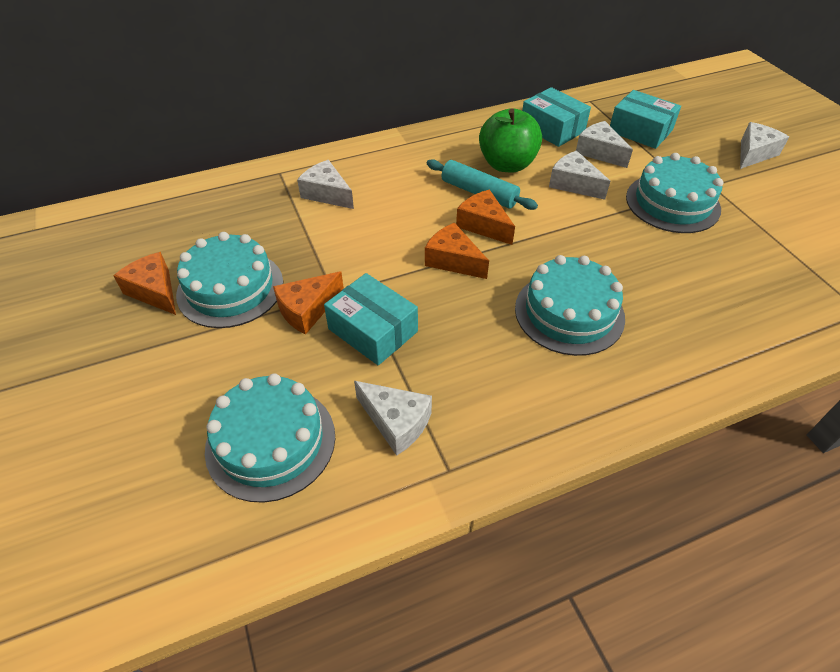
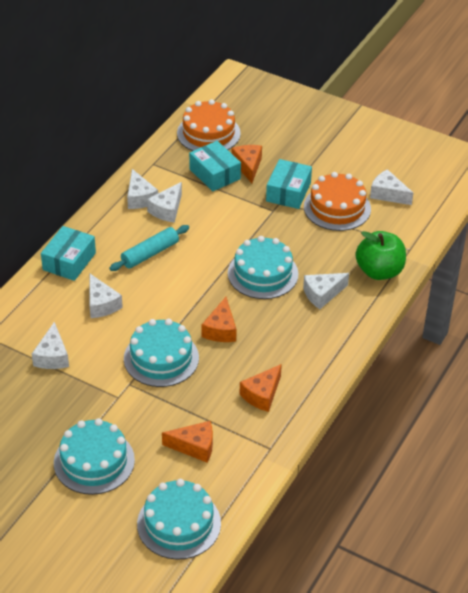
orange cake: 0 -> 2
white cheese: 5 -> 6

